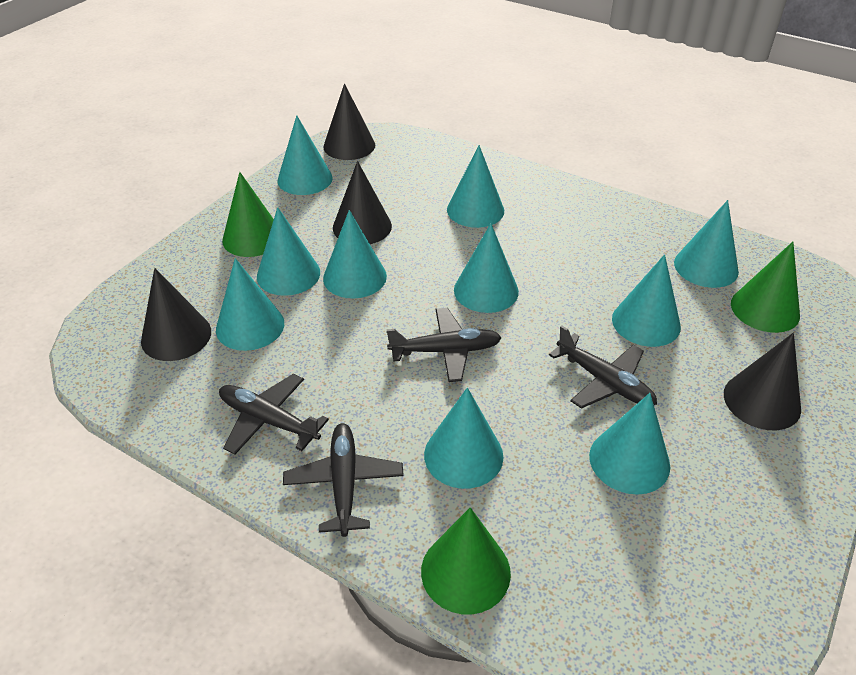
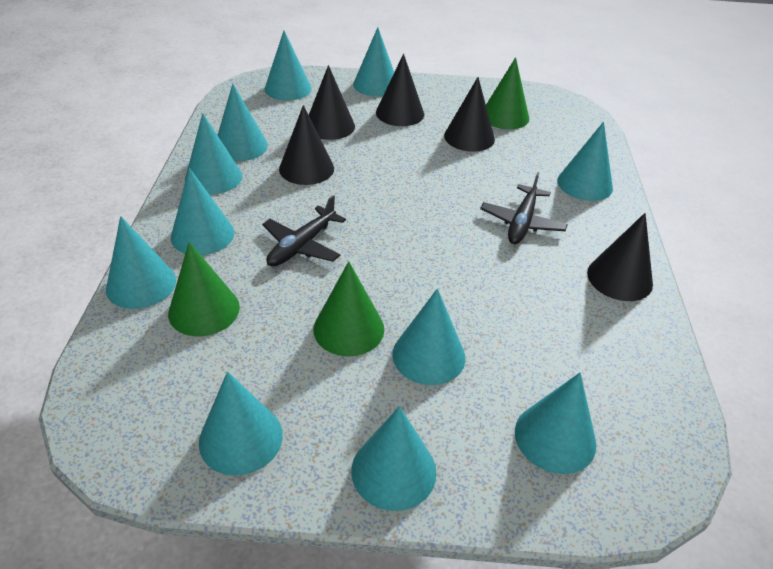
black cone: 4 -> 5
black plane: 4 -> 2
turquoise cone: 10 -> 11

